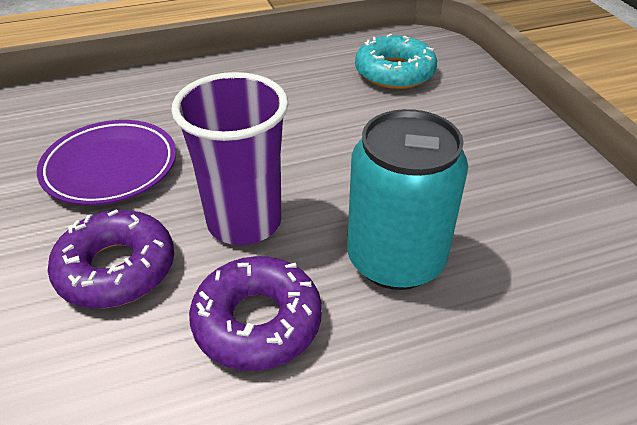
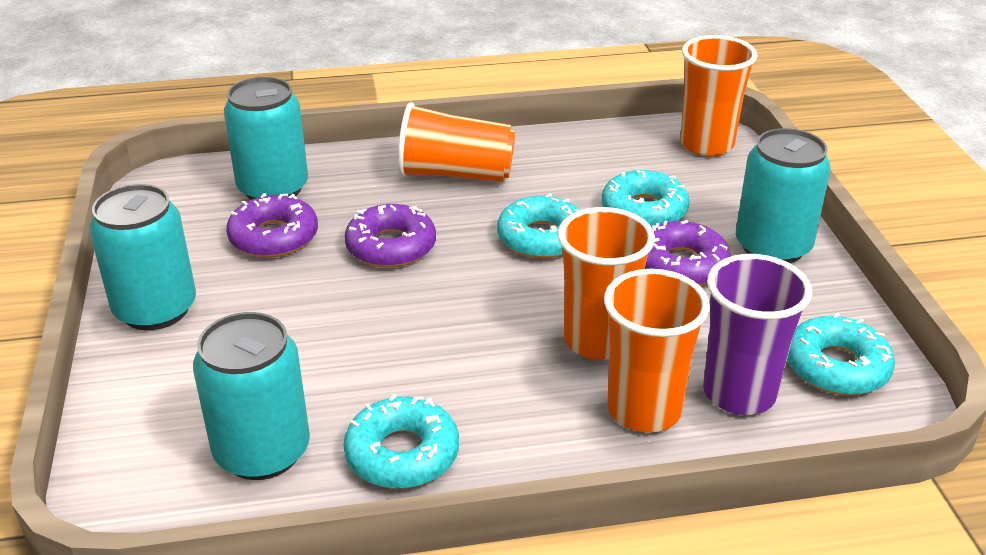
orange cup: 0 -> 4
purple donut: 2 -> 3
purple plate: 1 -> 0
turquoise can: 1 -> 4
turquoise donut: 1 -> 4

